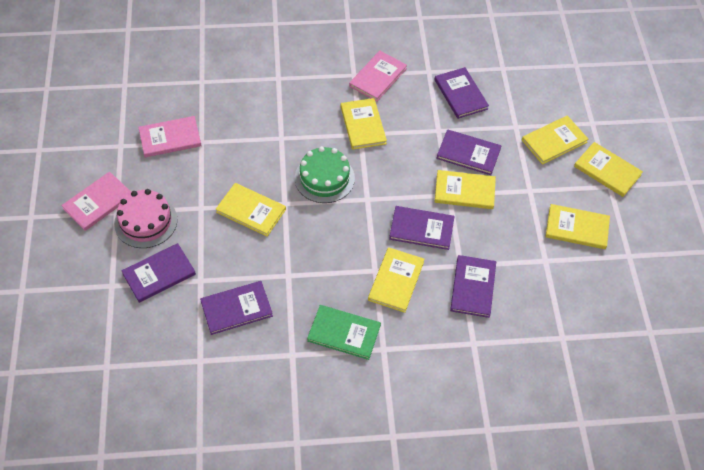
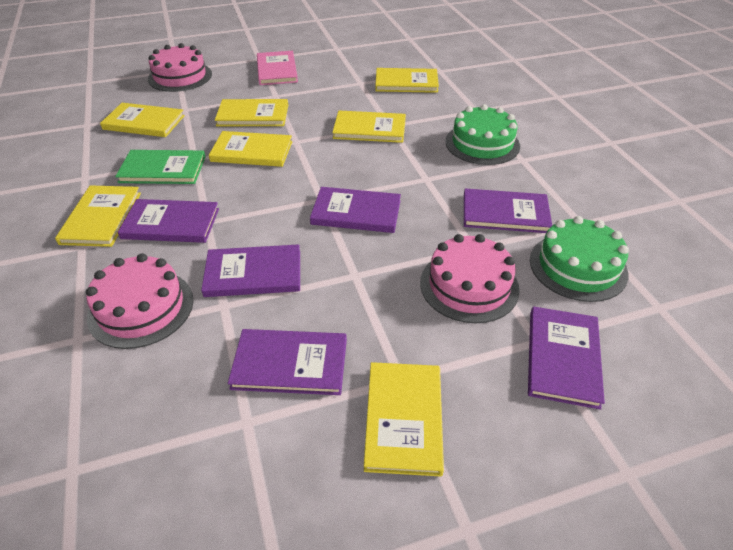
green cake: 1 -> 2
pink book: 3 -> 1
pink cake: 1 -> 3

